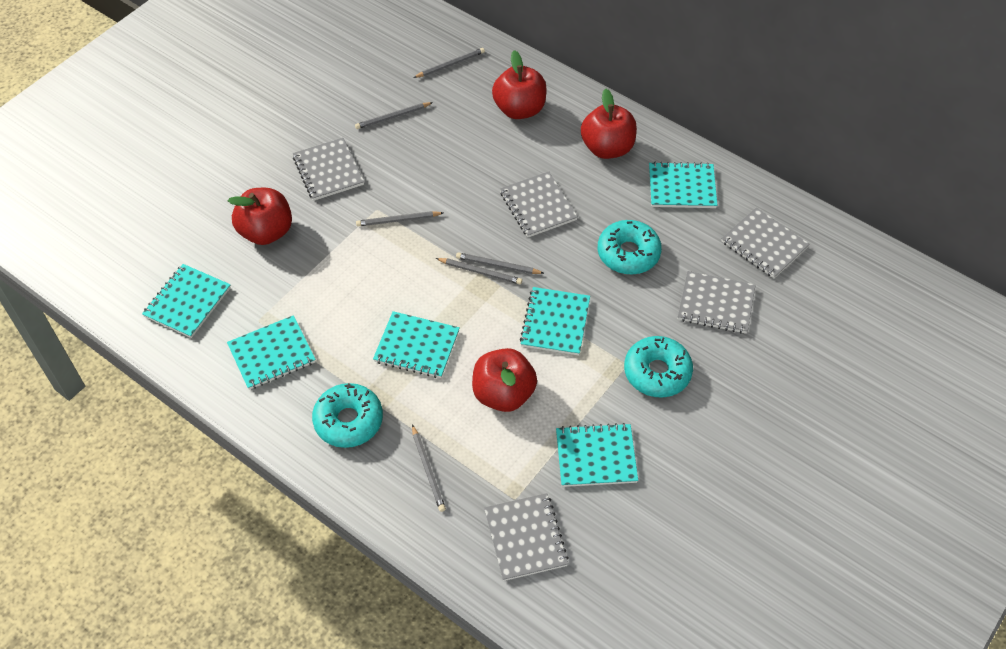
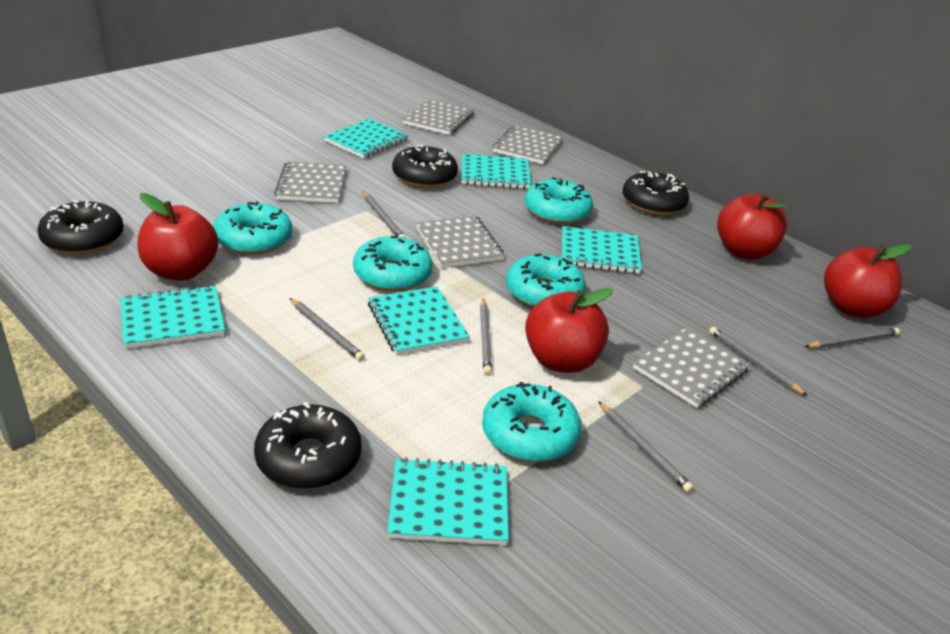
black donut: 0 -> 4
turquoise donut: 3 -> 5

